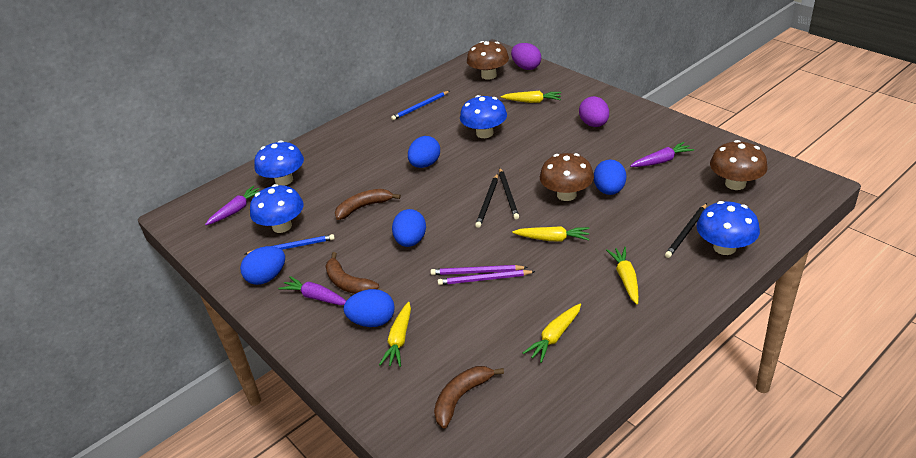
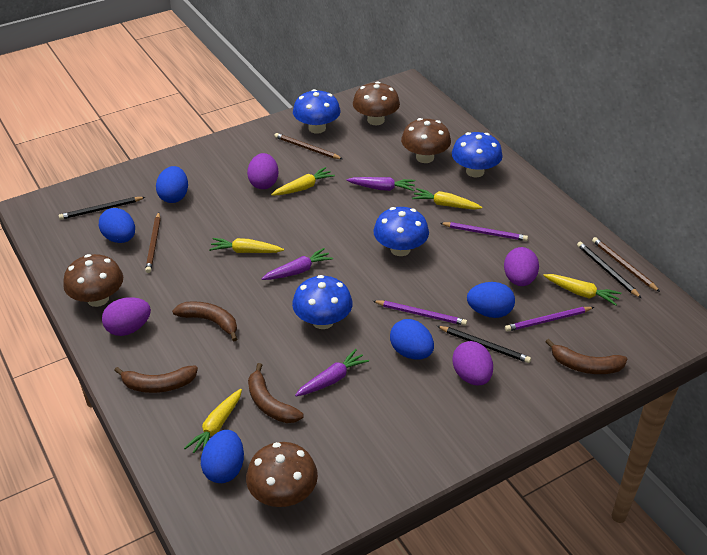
blue pencil: 2 -> 0
brown banana: 3 -> 4
brown mushroom: 3 -> 4
brown pencil: 0 -> 3
purple egg: 2 -> 4
purple pencil: 2 -> 3

